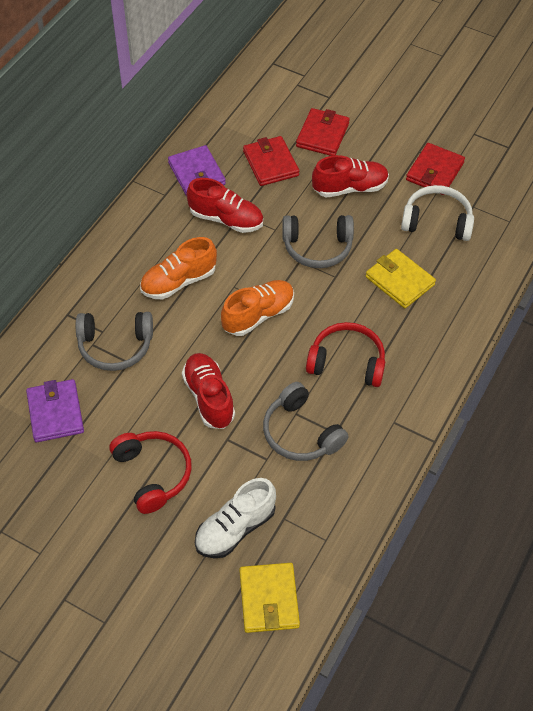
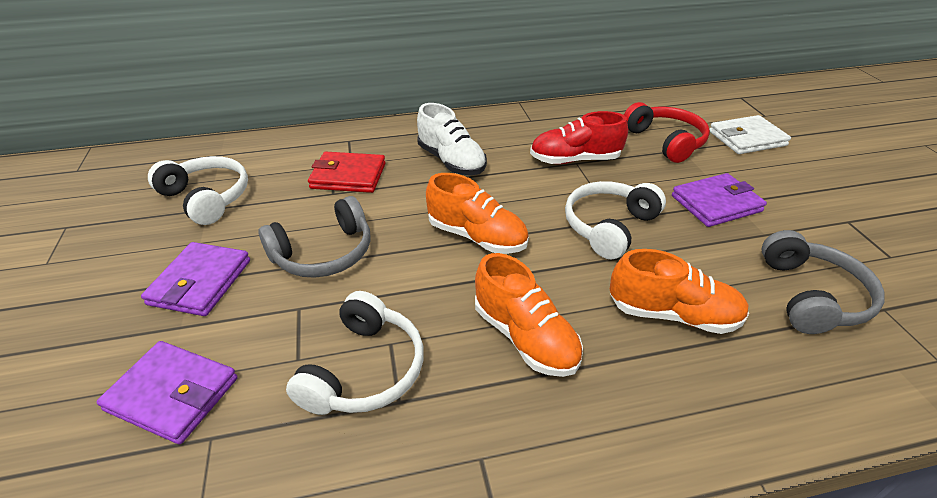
grey headphones: 3 -> 2
orange shoe: 2 -> 3
purple wallet: 2 -> 3
red headphones: 2 -> 1
red shoe: 3 -> 1
red wallet: 3 -> 1
white headphones: 1 -> 3
white wallet: 0 -> 1
yellow wallet: 2 -> 0

